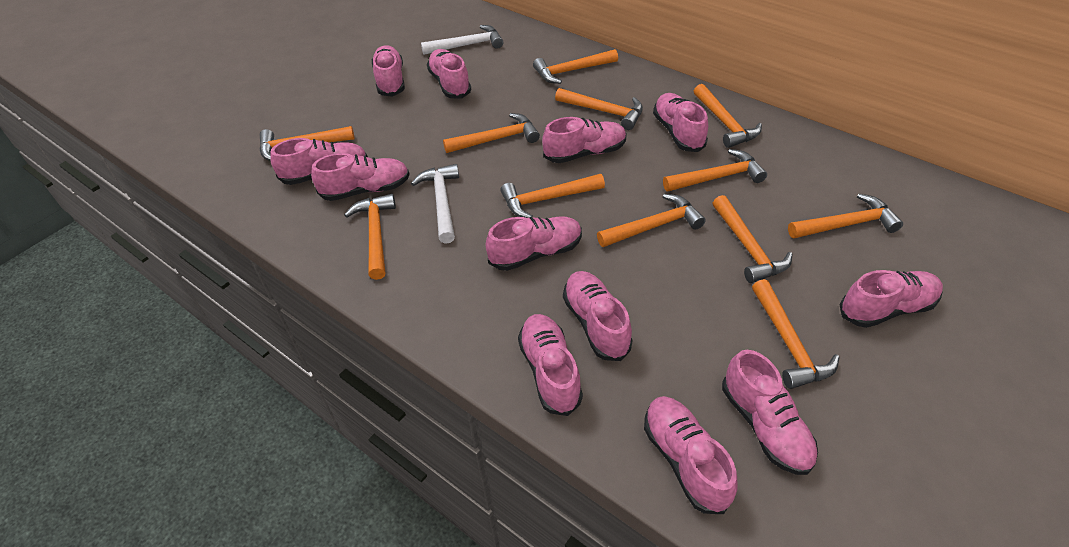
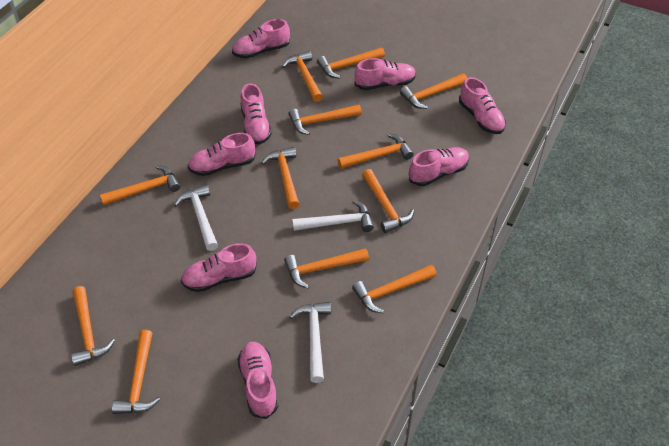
pink shoe: 12 -> 8
white hammer: 2 -> 3

